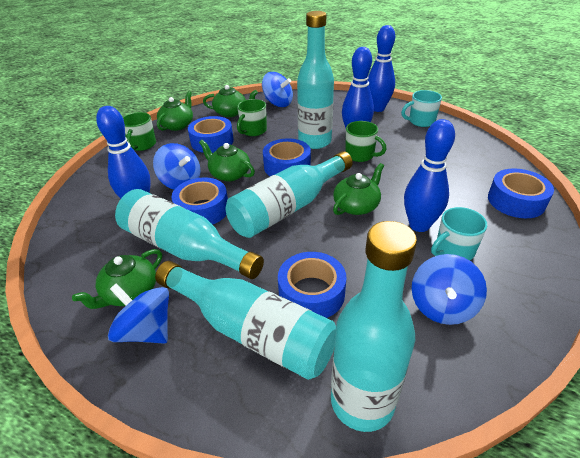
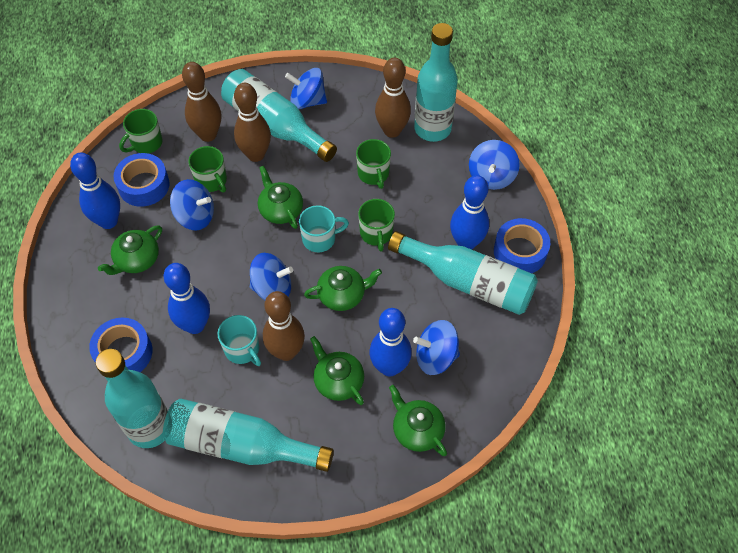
blue spinning top: 4 -> 5
blue tape: 5 -> 3
brown bowling pin: 0 -> 4
green mug: 3 -> 4

